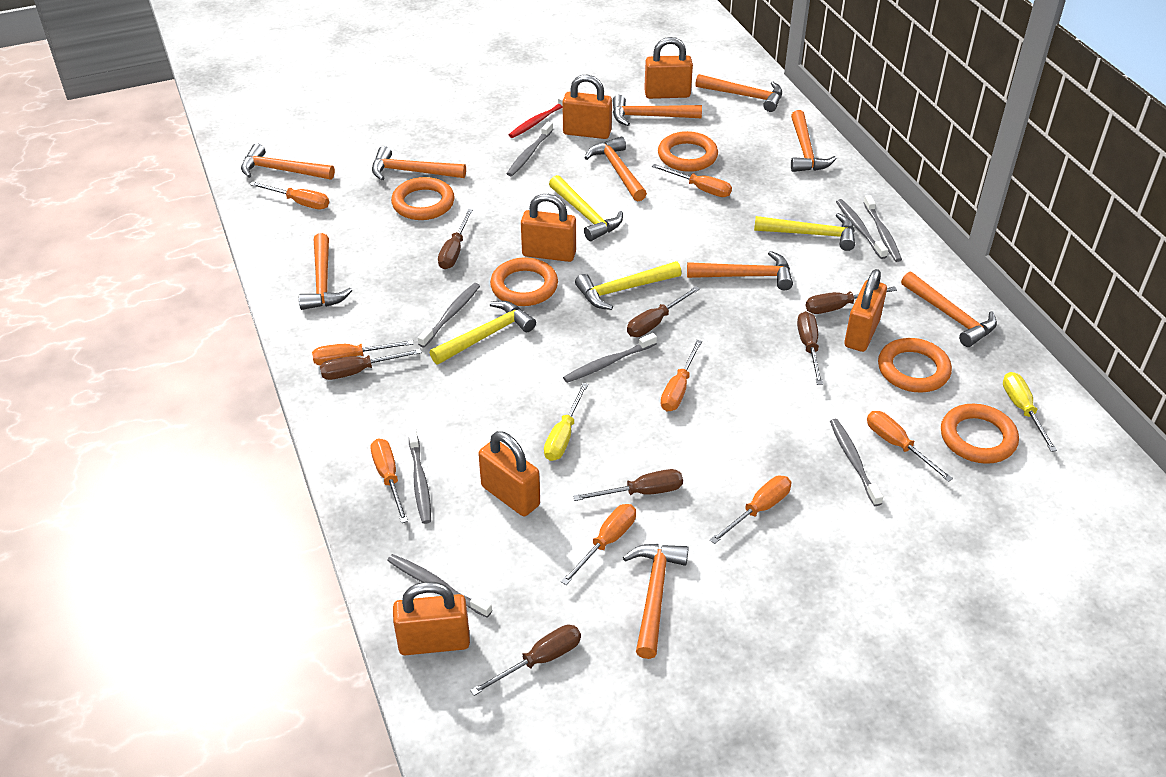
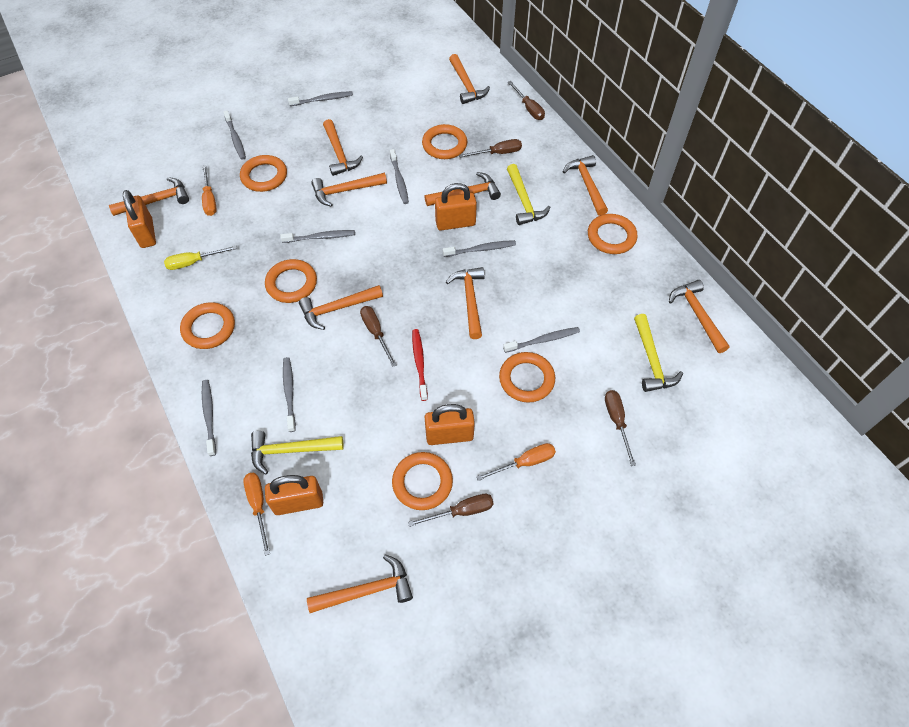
brown screwdriver: 7 -> 5
orange padlock: 6 -> 4
orange ring: 5 -> 7
orange screwdriver: 8 -> 3
yellow hammer: 4 -> 3
yellow screwdriver: 2 -> 1

